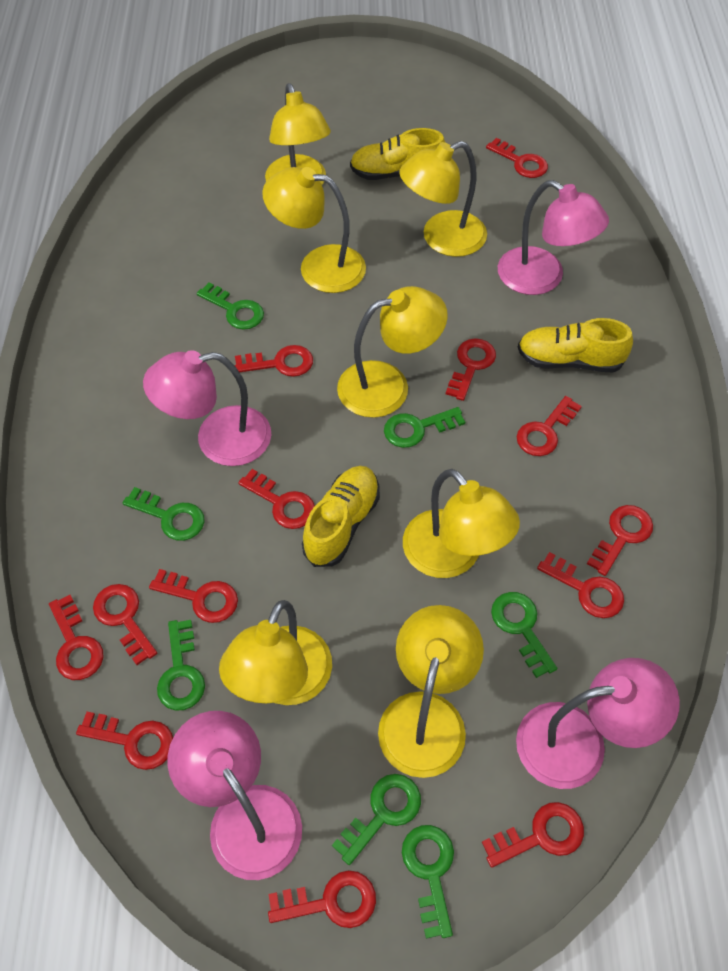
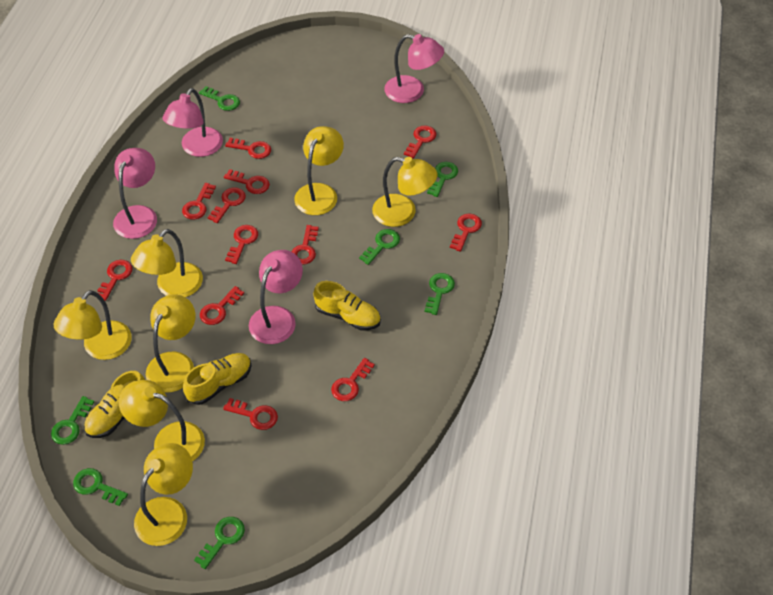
red key: 13 -> 12

